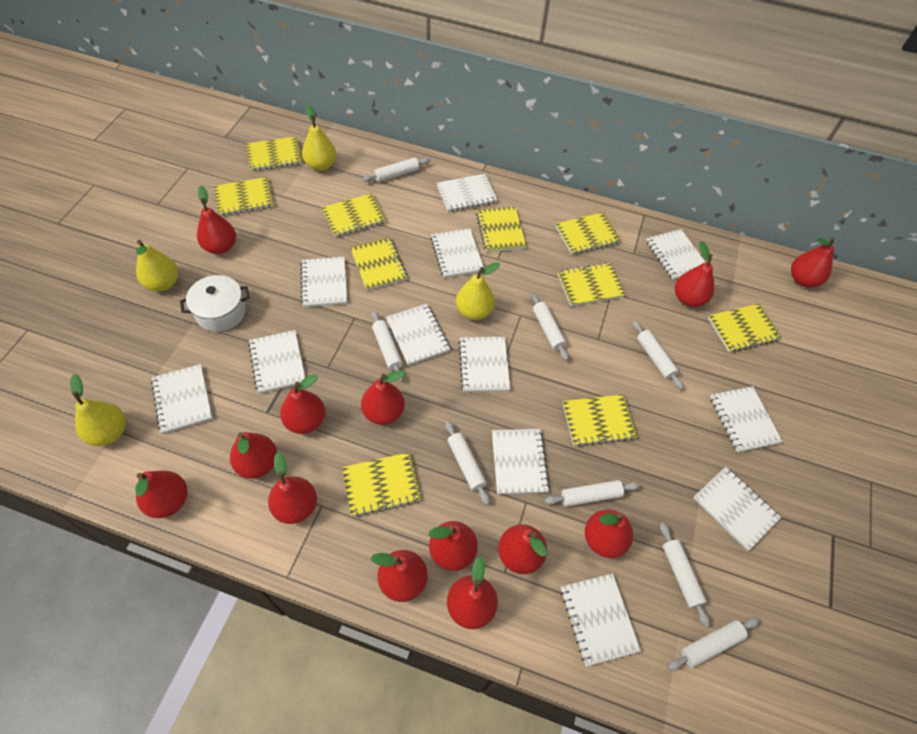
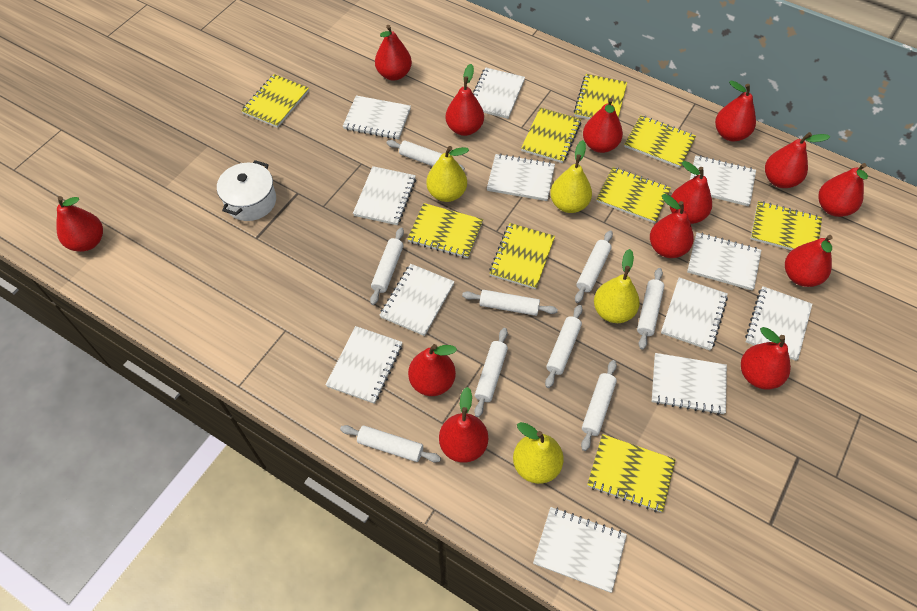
white rolling pin: 8 -> 9
yellow notebook: 10 -> 9

